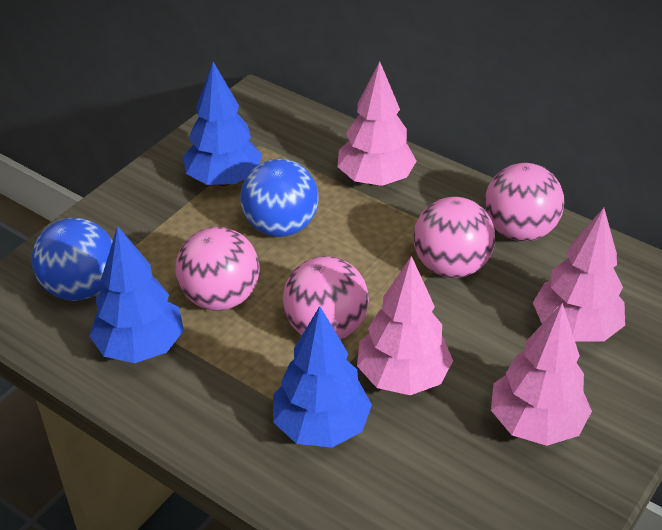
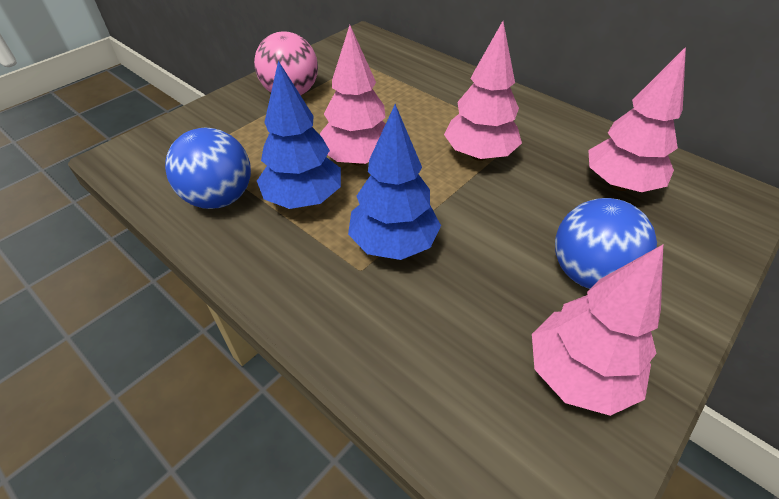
blue tree: 3 -> 2
pink ball: 4 -> 1

